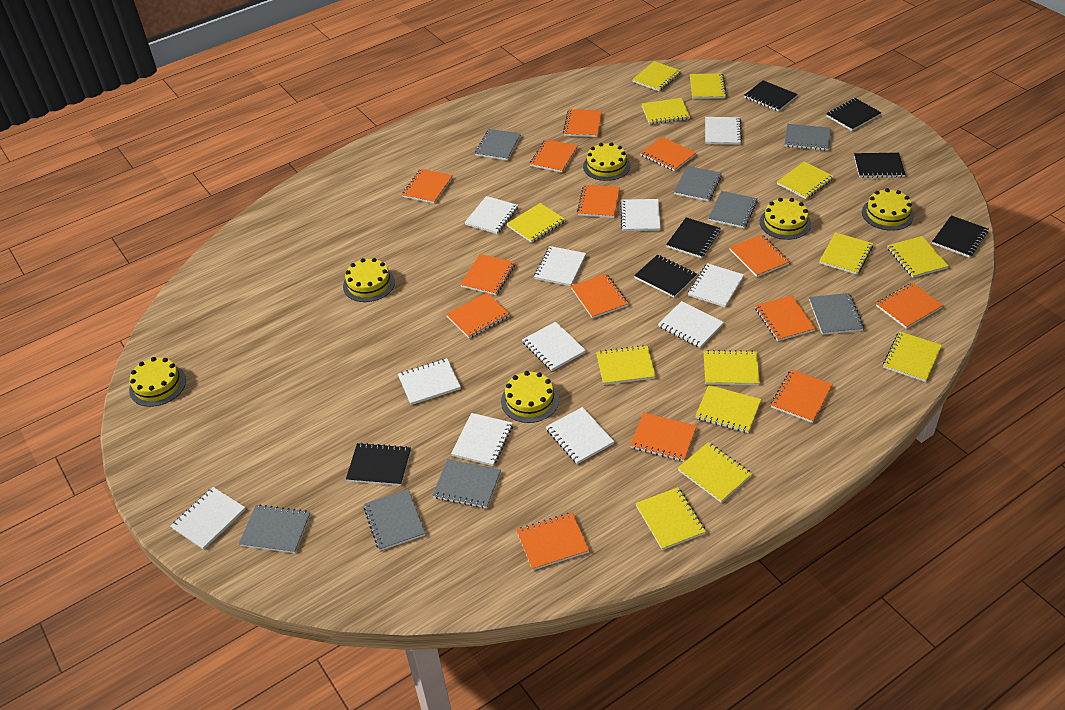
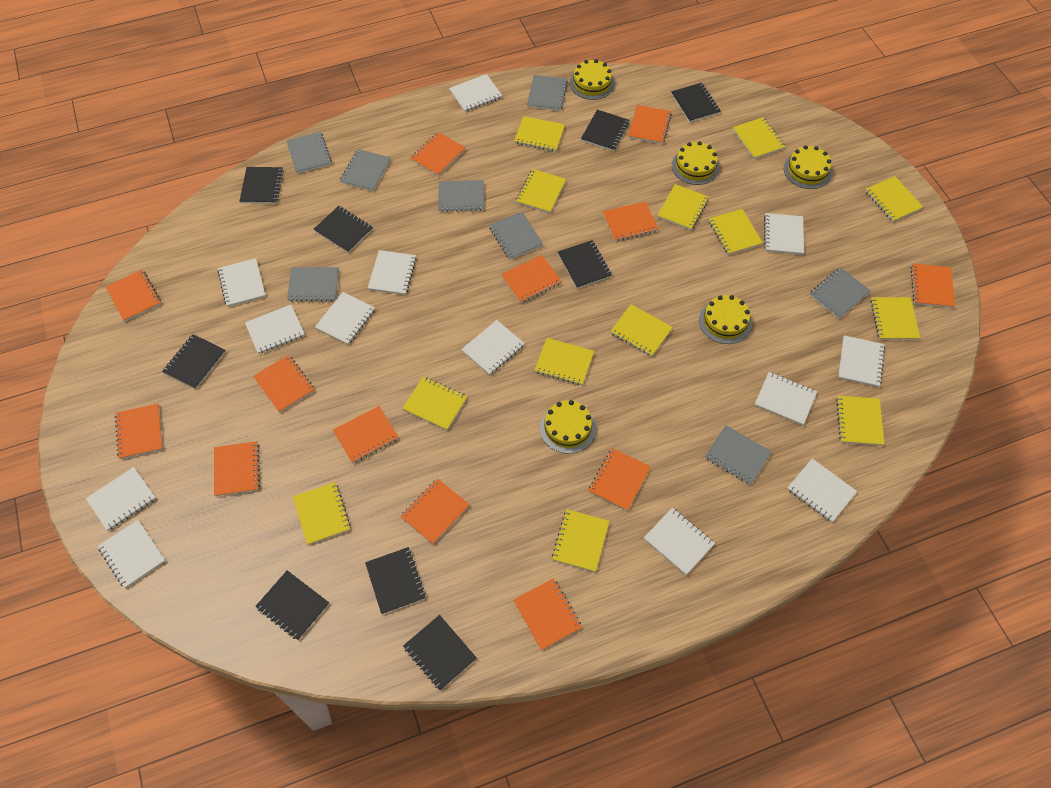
black notebook: 7 -> 9
orange notebook: 14 -> 13
white notebook: 11 -> 13
yellow cake: 6 -> 5

